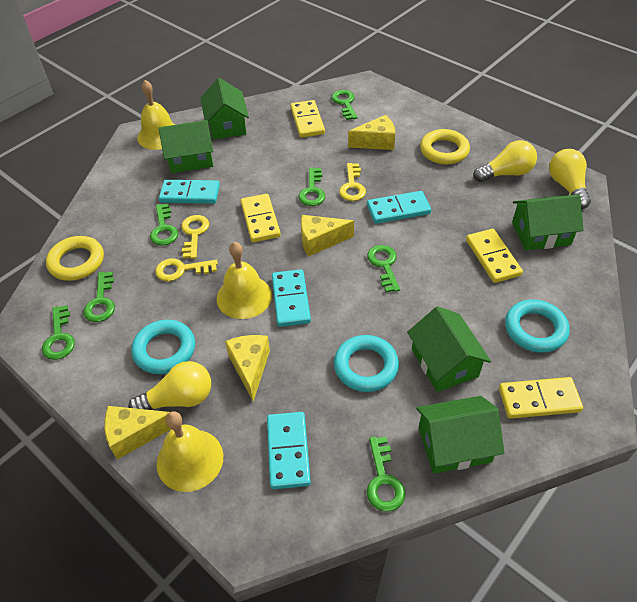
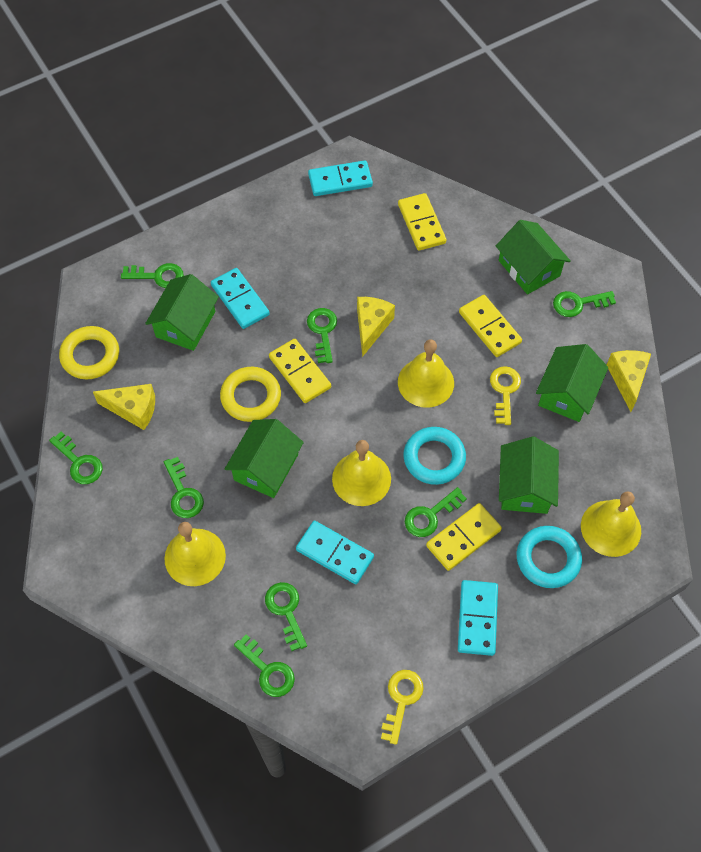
green key: 7 -> 8
turquoise ring: 3 -> 2
yellow bell: 3 -> 4
yellow cheese: 4 -> 3
yellow key: 3 -> 2
yellow light bulb: 3 -> 0

